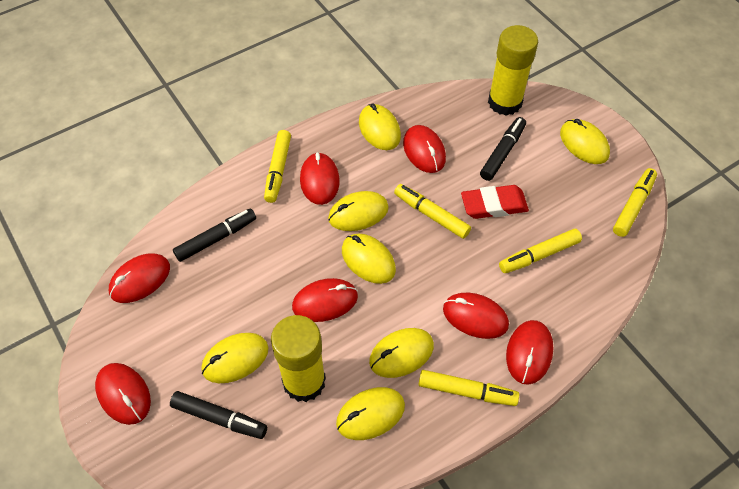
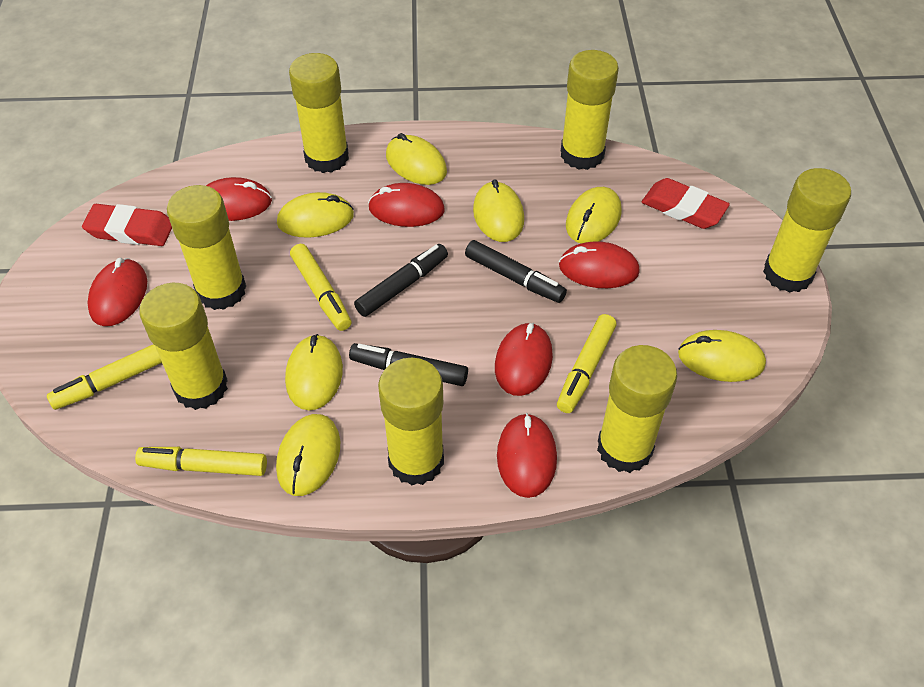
red eraser: 1 -> 2
red mouse: 7 -> 6
yellow glue stick: 2 -> 7
yellow marker: 5 -> 4

